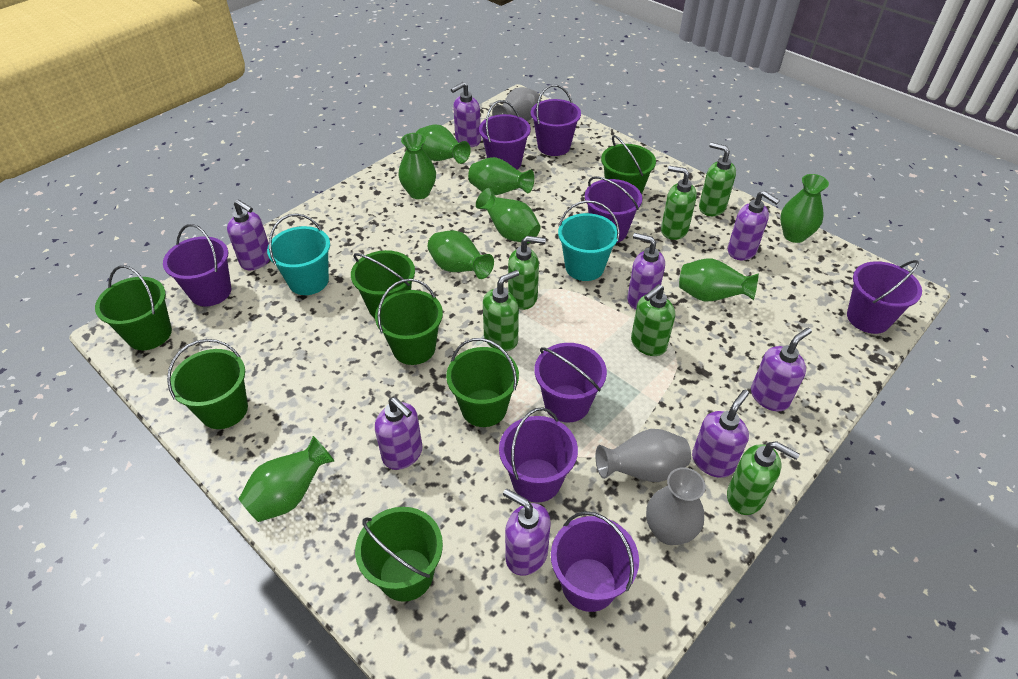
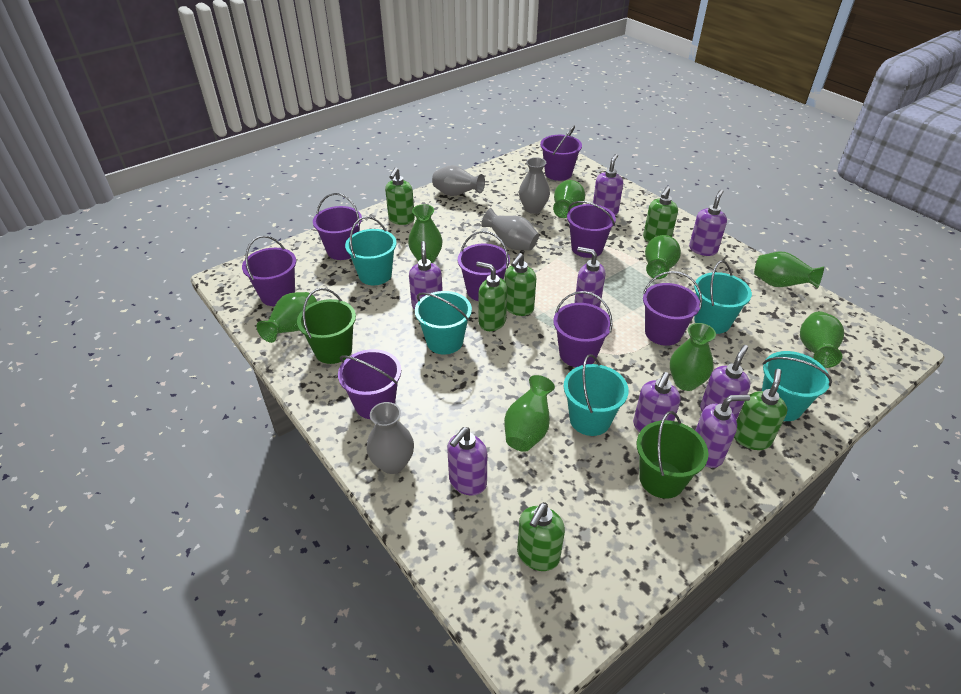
green bucket: 7 -> 2
grey vase: 3 -> 4
turquoise bucket: 2 -> 5

